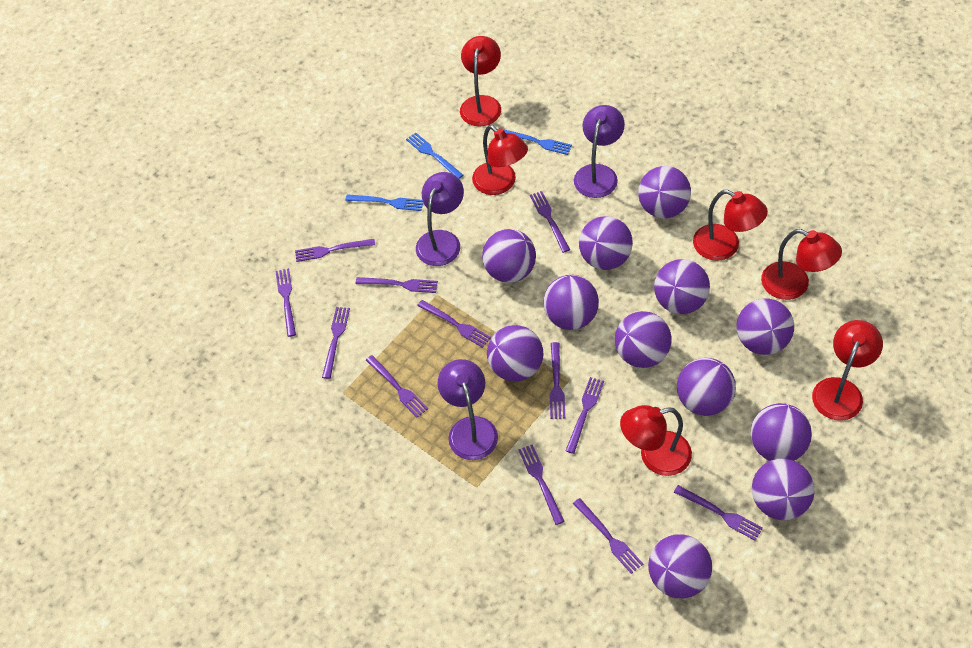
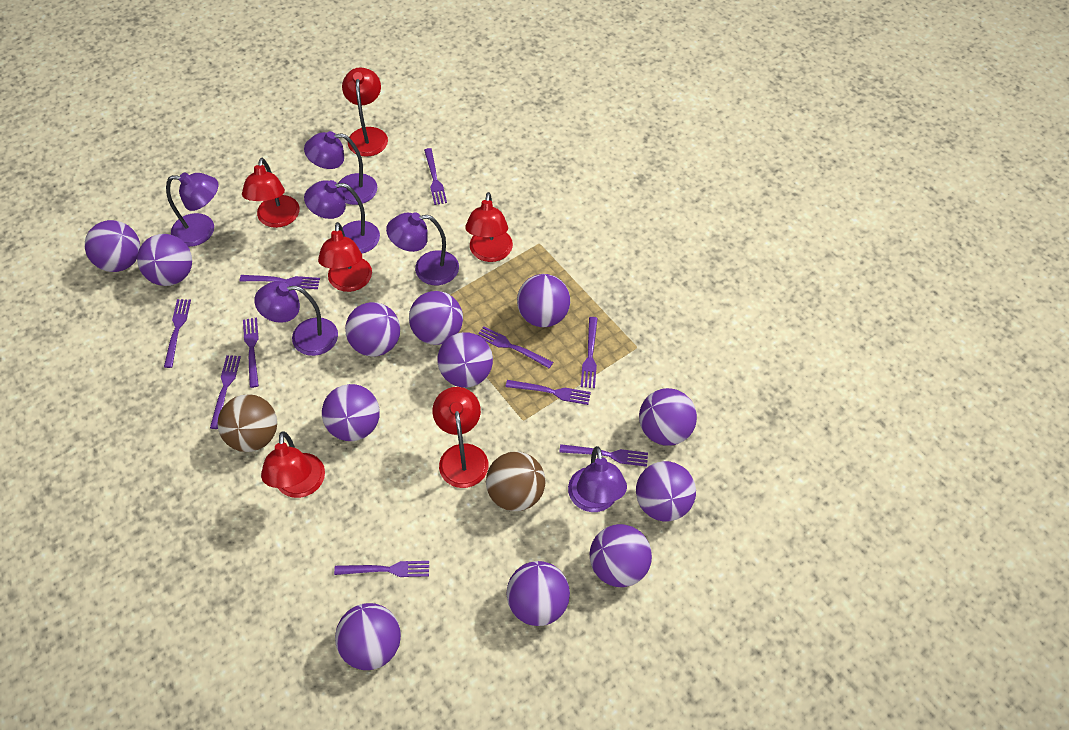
blue fork: 3 -> 0
brown ball: 0 -> 2
purple fork: 12 -> 10
purple lamp: 3 -> 6

